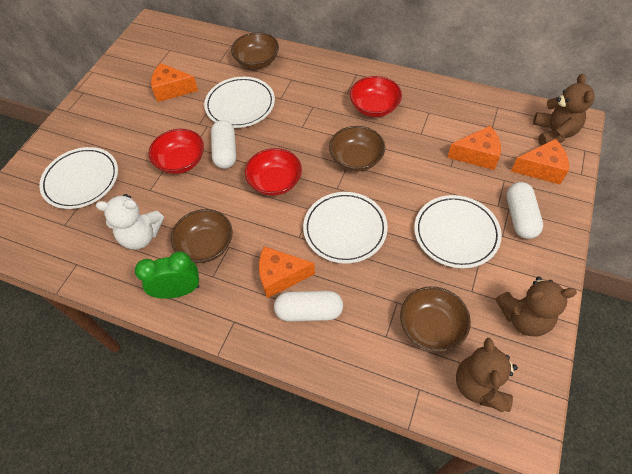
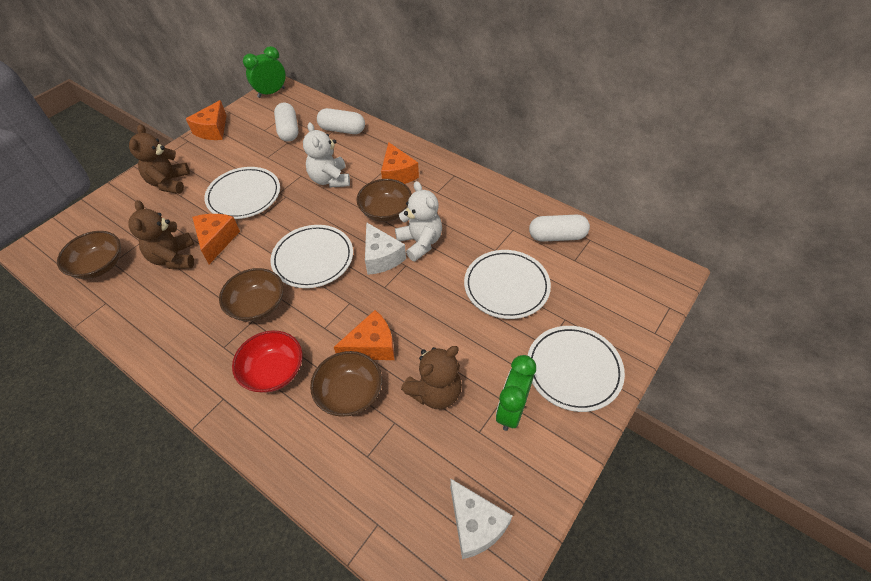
green clock: 1 -> 2
red bowl: 3 -> 1
white cheese: 0 -> 2
white teddy bear: 1 -> 2

